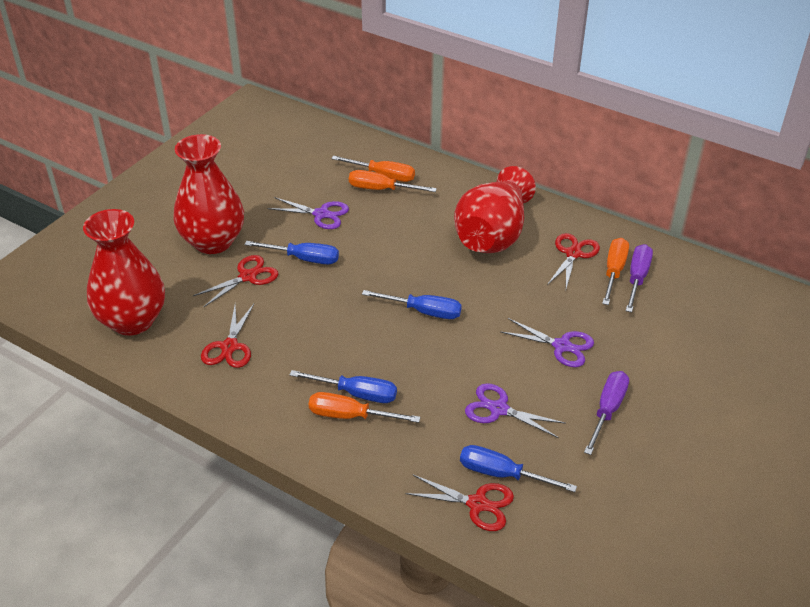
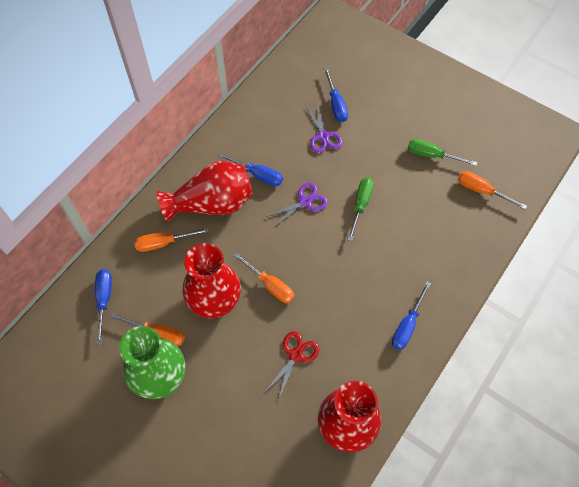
green screwdriver: 0 -> 2
green vase: 0 -> 1
purple scissors: 3 -> 2
purple screwdriver: 2 -> 0
red scissors: 4 -> 1

